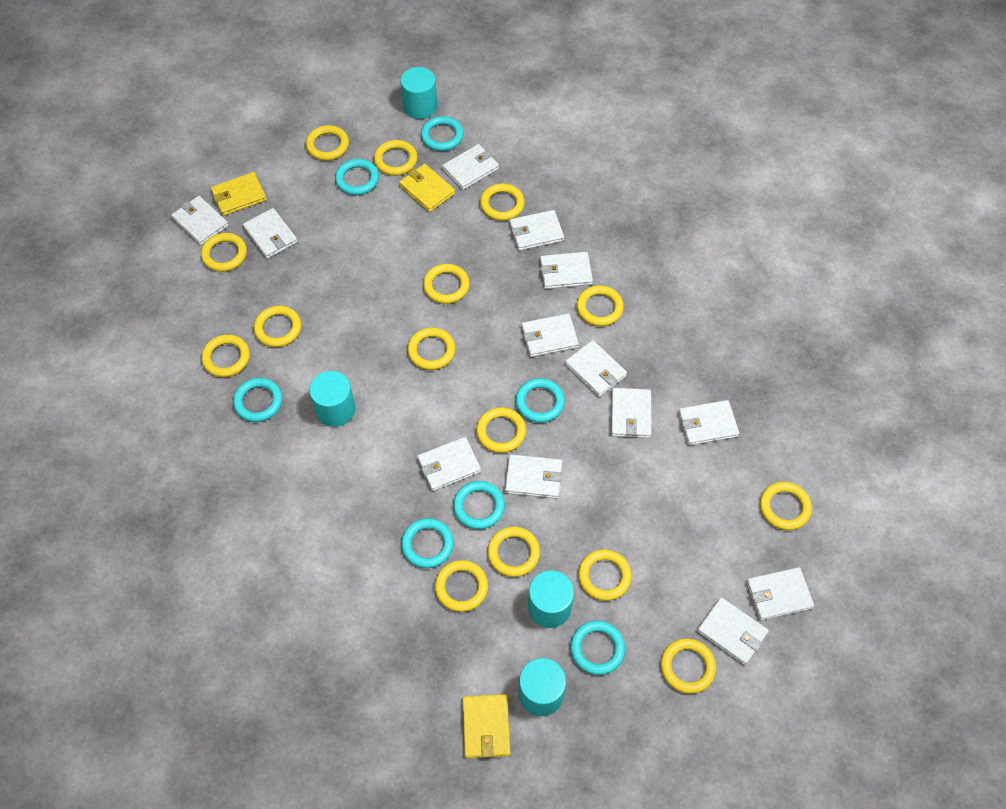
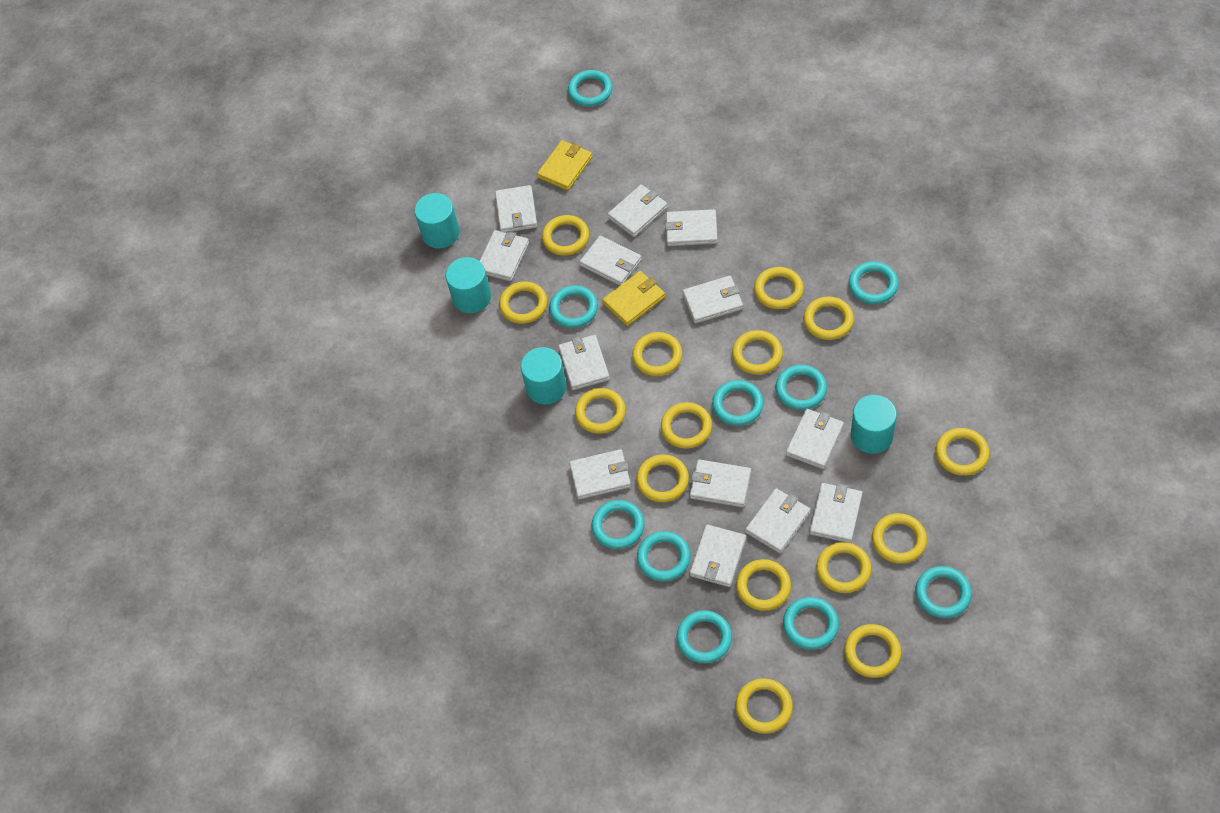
turquoise ring: 7 -> 10
yellow wallet: 3 -> 2

